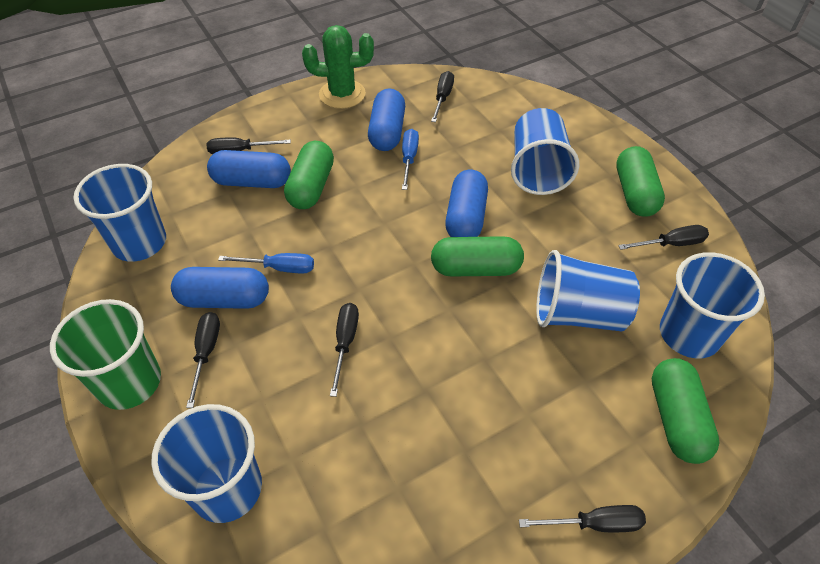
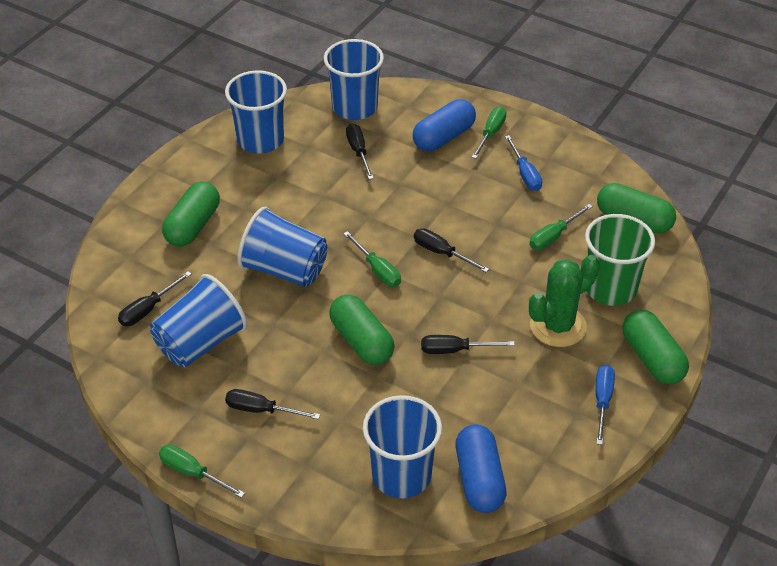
black screwdriver: 6 -> 5
blue capsule: 4 -> 2
green screwdriver: 0 -> 4

